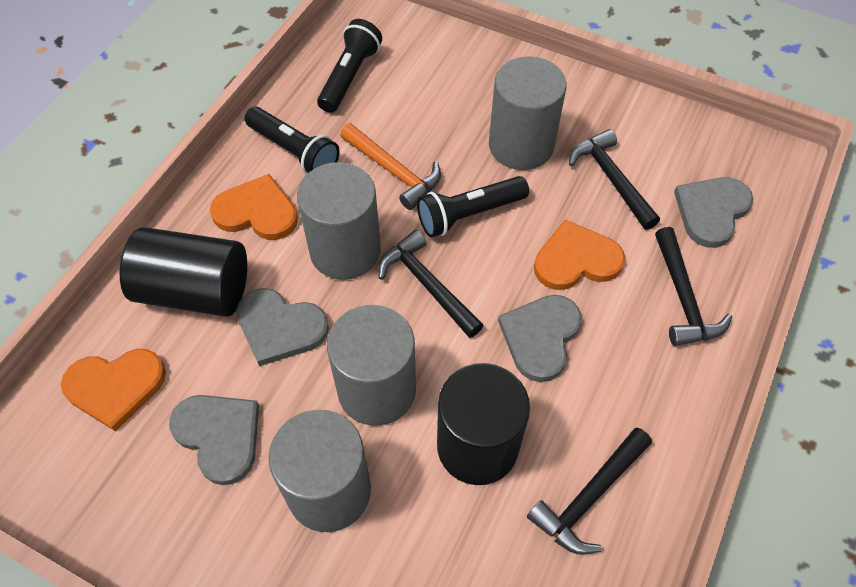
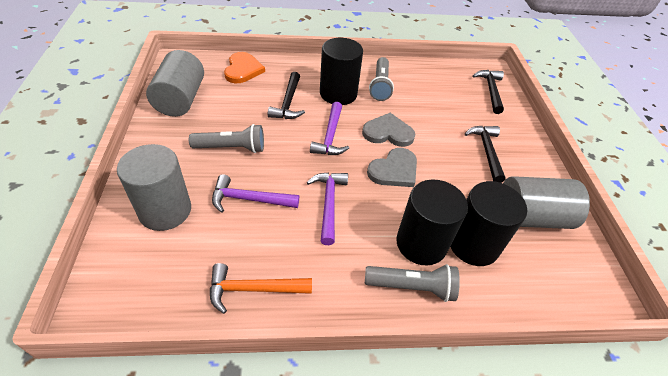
black cylinder: 2 -> 3
black flashlight: 3 -> 0
black hammer: 4 -> 3
grey cylinder: 4 -> 3
grey flashlight: 0 -> 3
grey heart: 4 -> 2
orange heart: 3 -> 1
purple hammer: 0 -> 3

